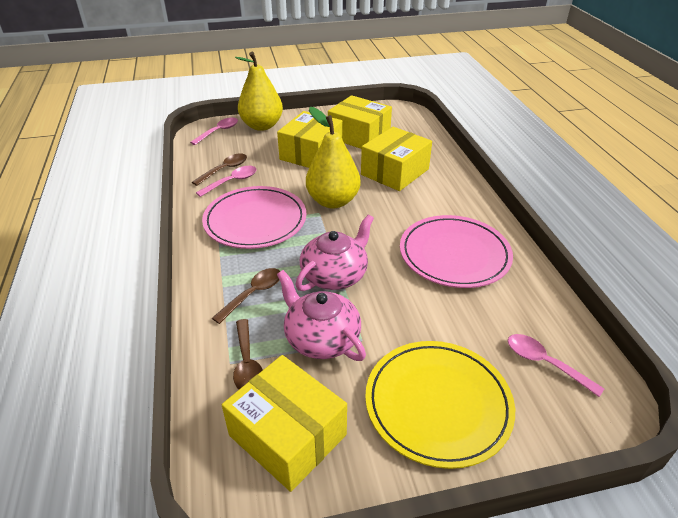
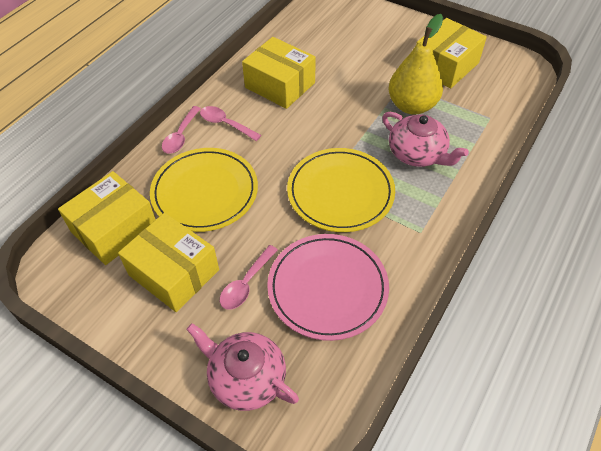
brown spoon: 3 -> 0
pink plate: 2 -> 1
yellow pear: 2 -> 1
yellow plate: 1 -> 2

